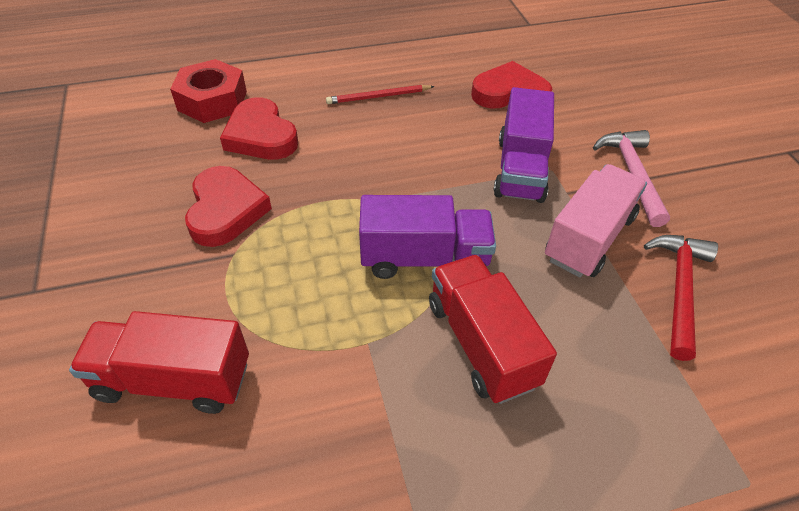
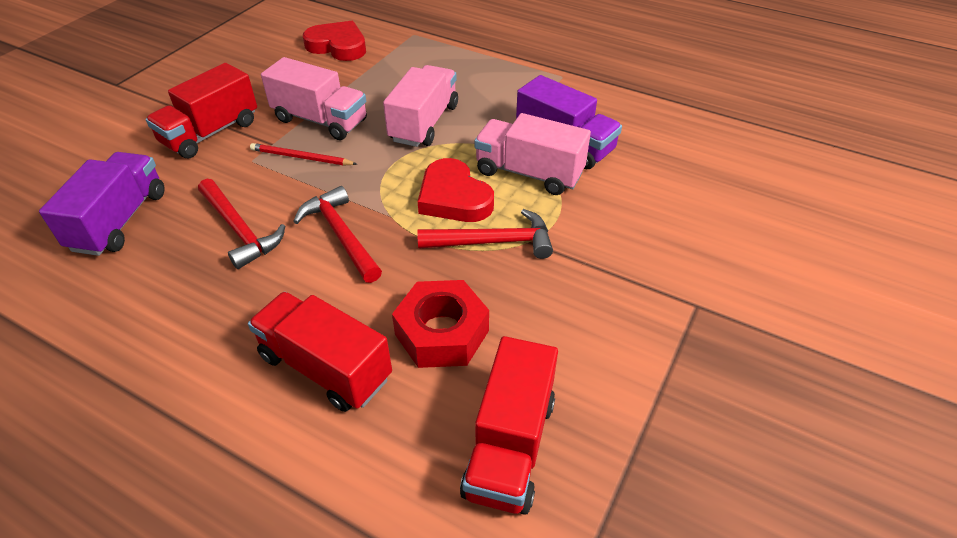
pink hammer: 1 -> 0
pink truck: 1 -> 3
red hammer: 1 -> 3
red heart: 3 -> 2
red truck: 2 -> 3

